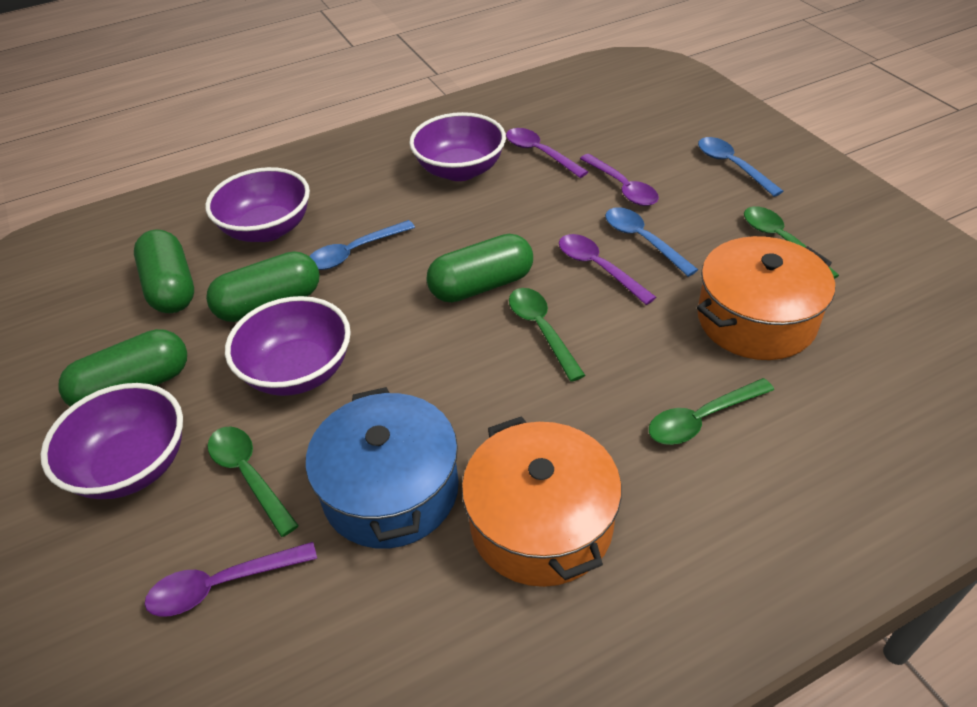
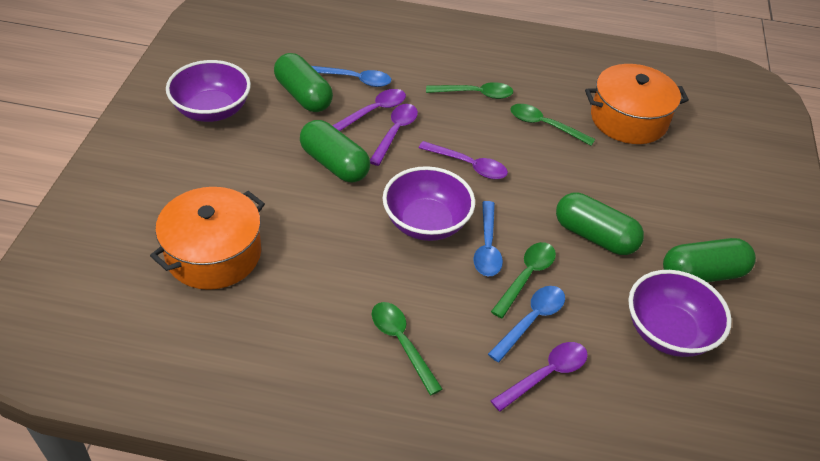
blue pot: 1 -> 0
purple bowl: 4 -> 3

